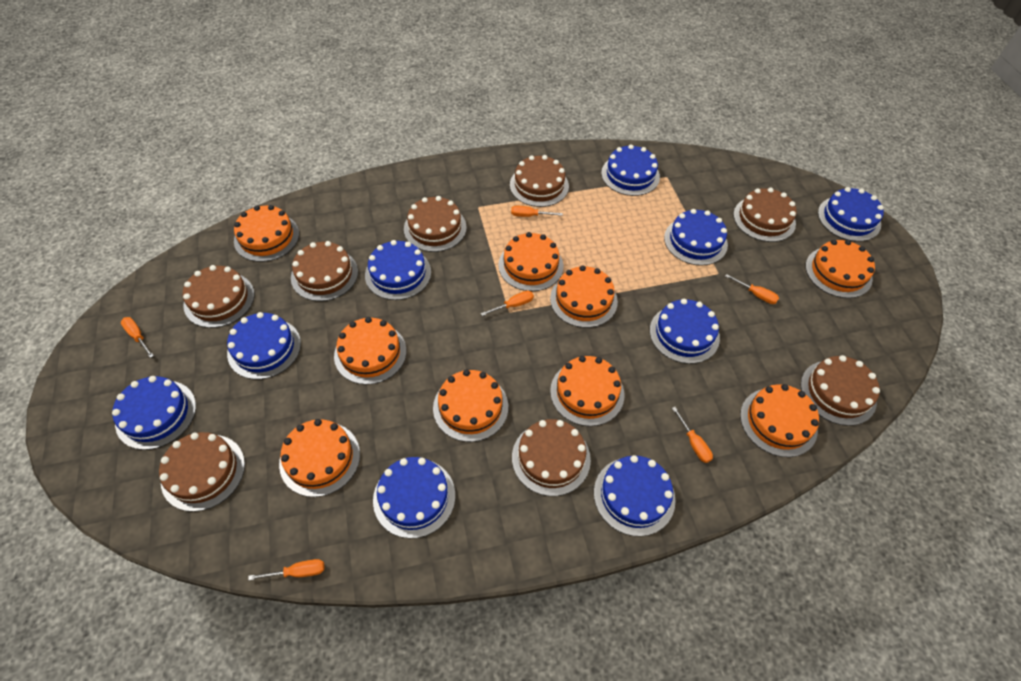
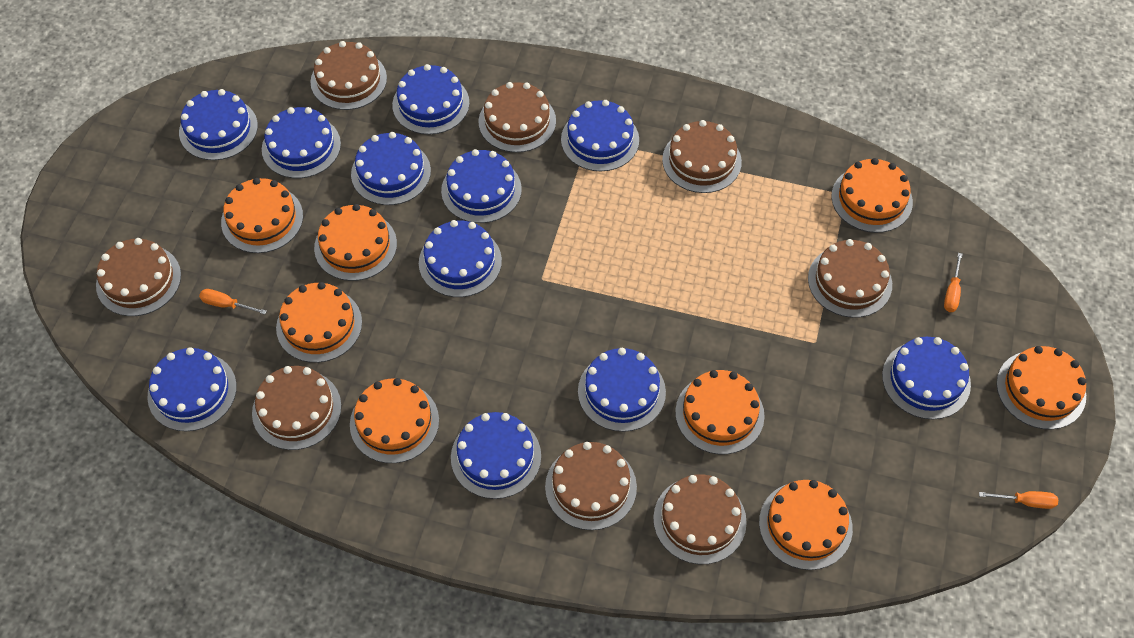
blue cake: 9 -> 11
orange cake: 9 -> 8
orange screwdriver: 6 -> 3

